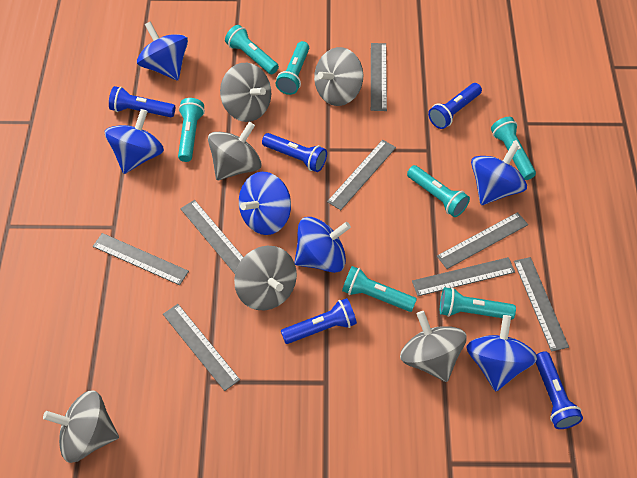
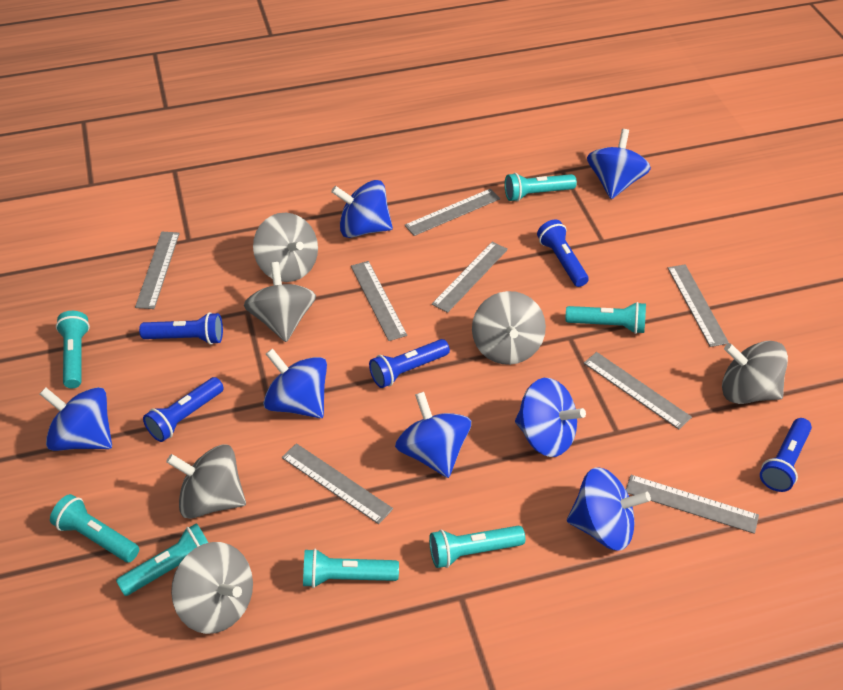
blue spinning top: 6 -> 7

